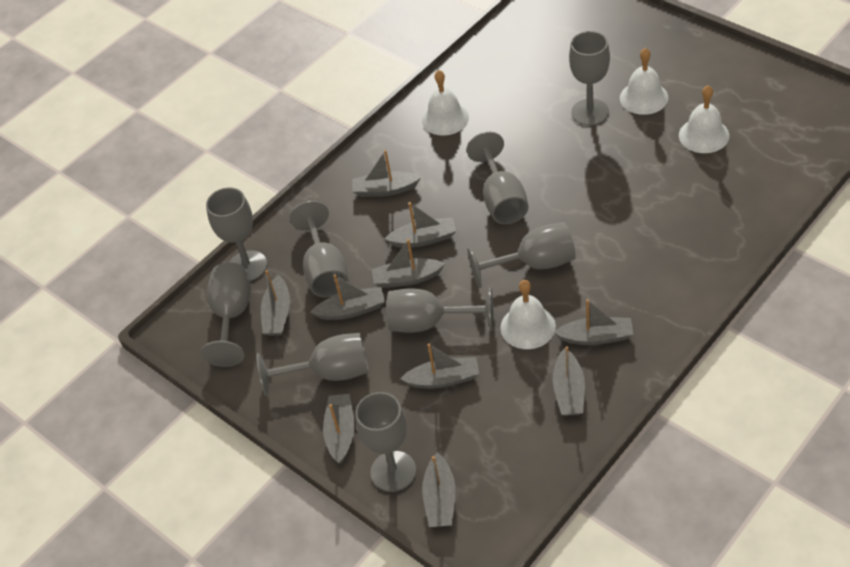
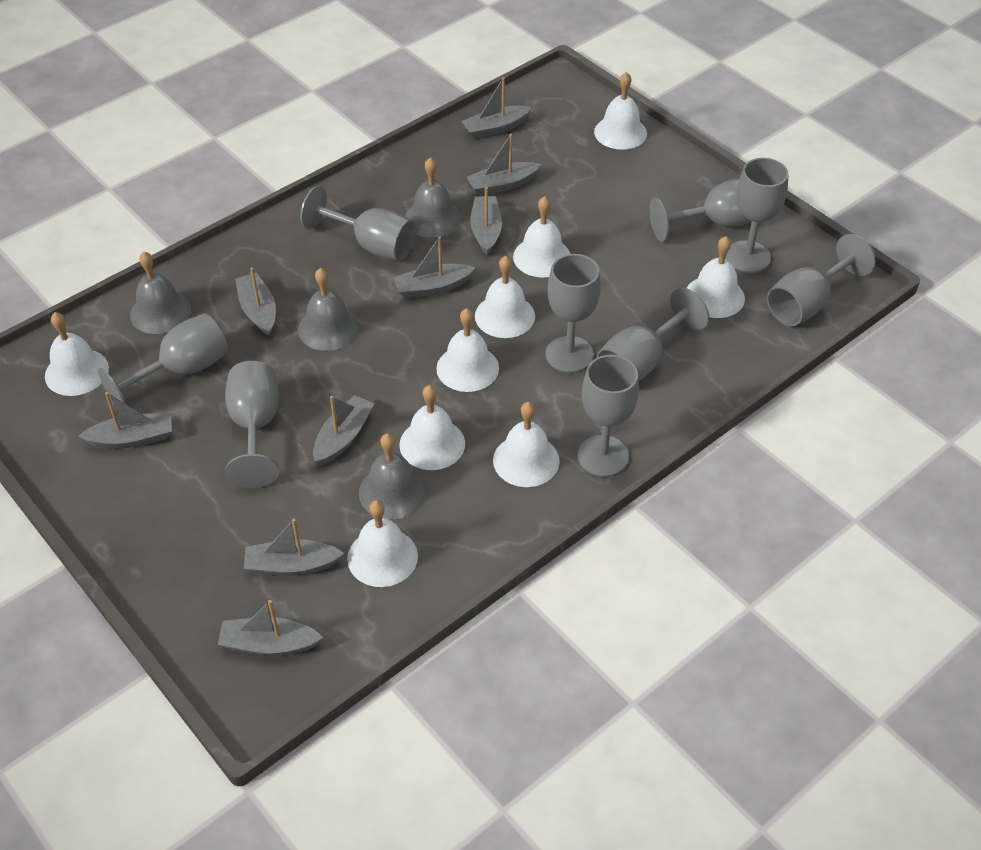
grey bell: 0 -> 4
grey boat: 10 -> 9
white bell: 4 -> 9

